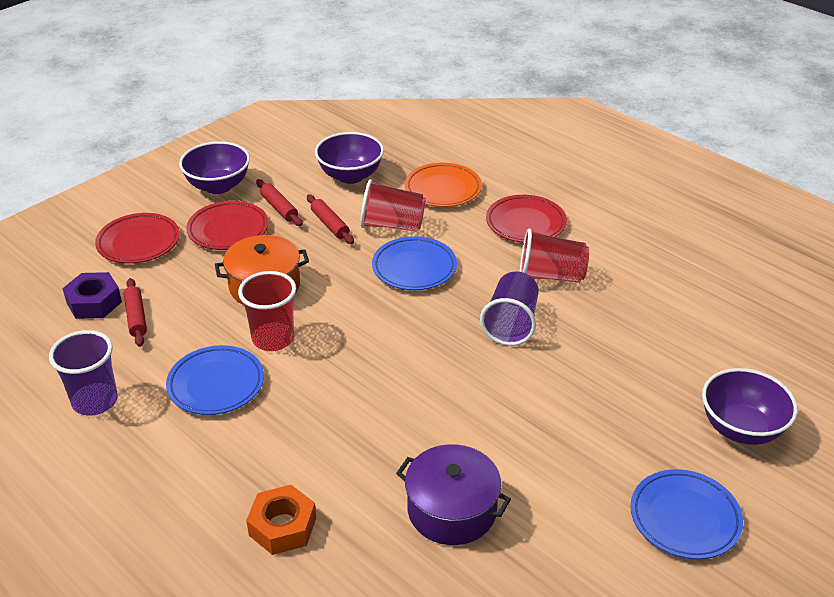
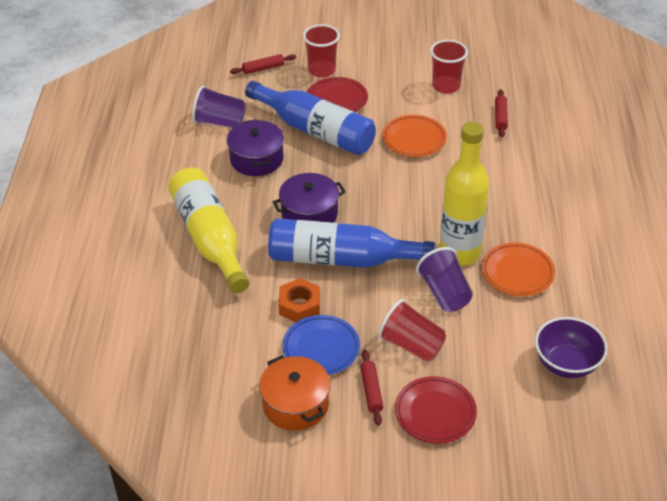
blue bottle: 0 -> 2
blue plate: 3 -> 1
orange plate: 1 -> 2
purple bowl: 3 -> 1
purple nut: 1 -> 0
purple pot: 1 -> 2
red plate: 3 -> 2
yellow bottle: 0 -> 2

